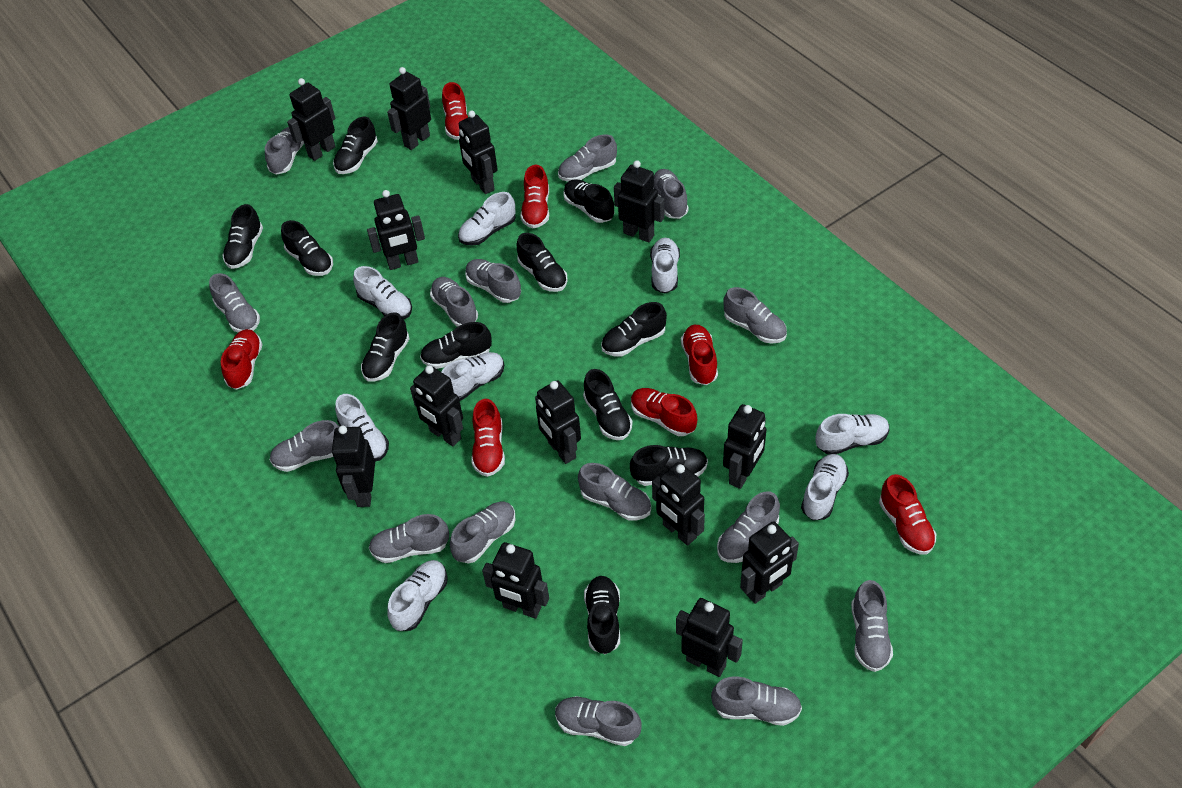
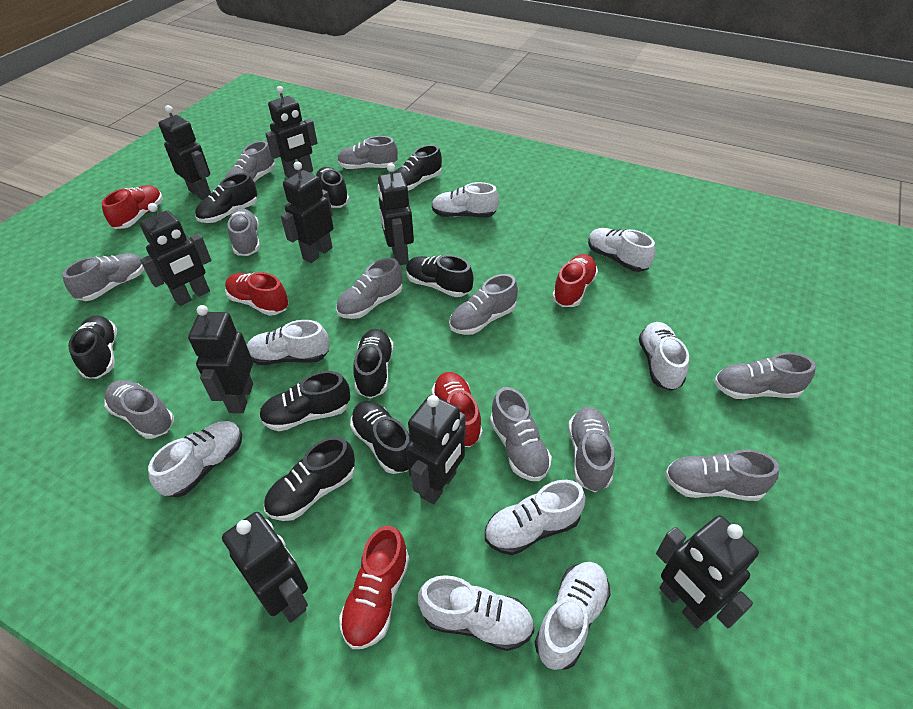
black robot: 13 -> 9
black shoe: 11 -> 9
grey shoe: 15 -> 11
red shoe: 7 -> 5

